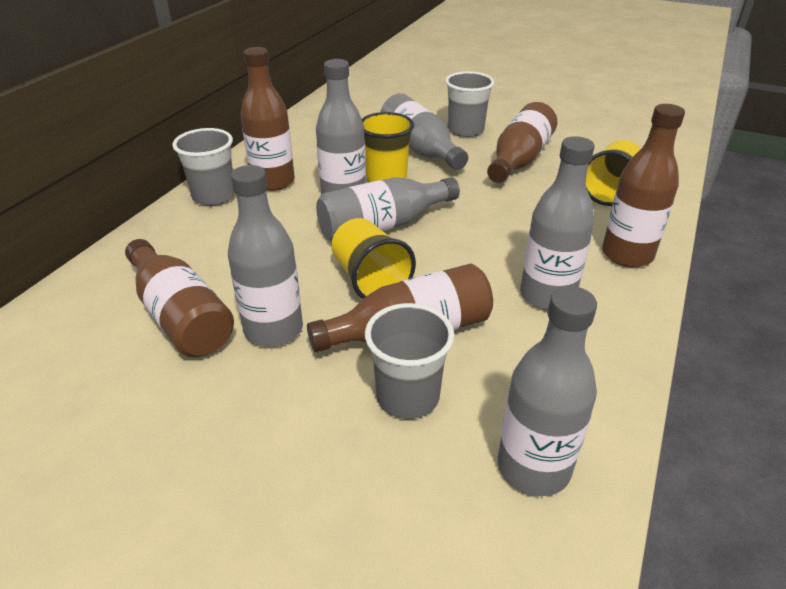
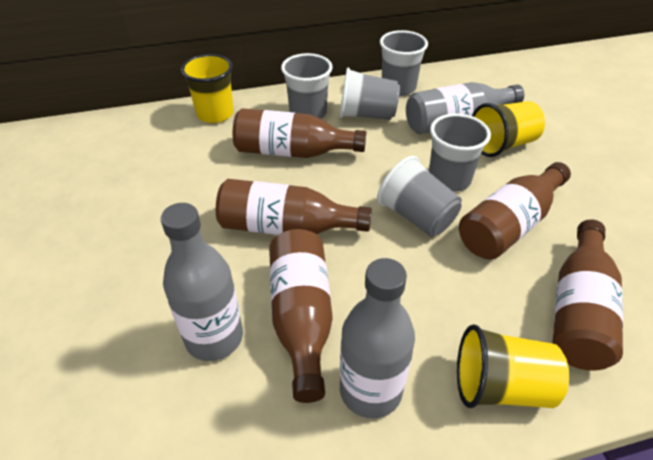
grey bottle: 6 -> 3
grey cup: 3 -> 5

